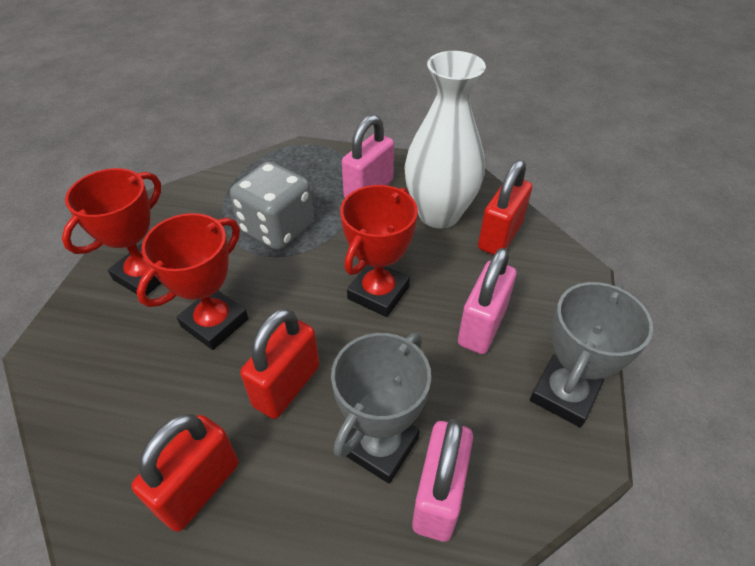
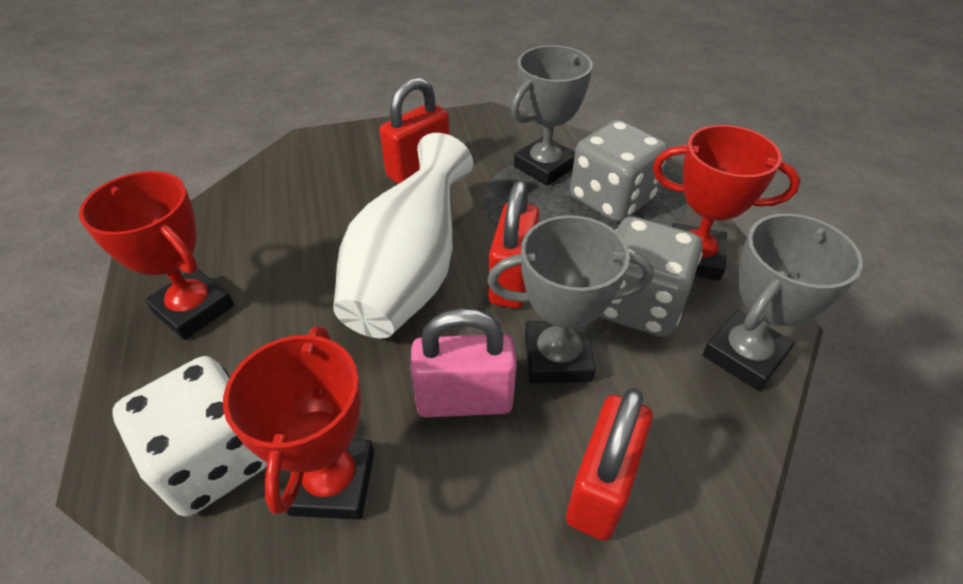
grey dice: 1 -> 2
grey trophy: 2 -> 3
pink padlock: 3 -> 1
white dice: 0 -> 1

